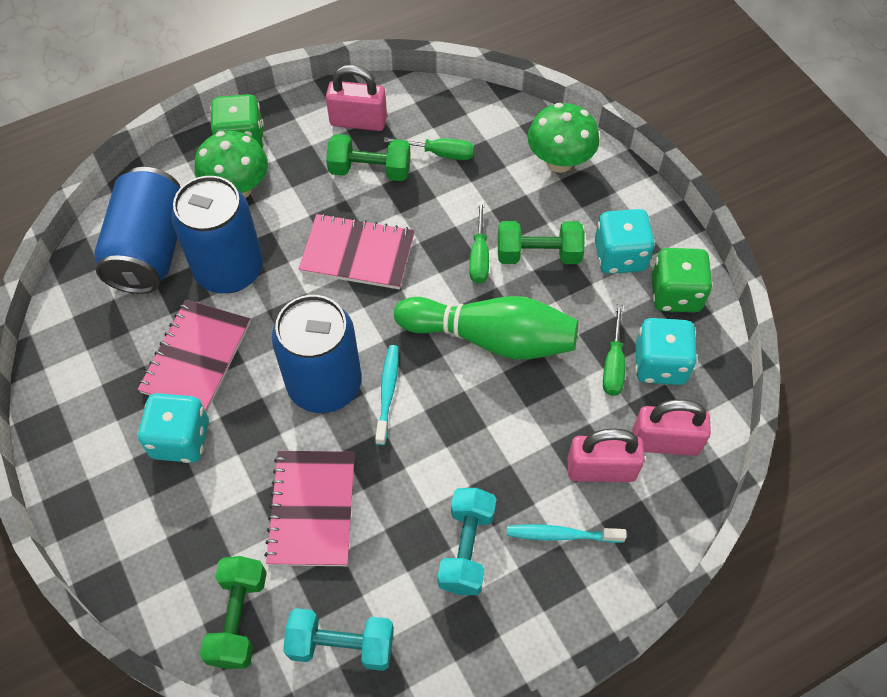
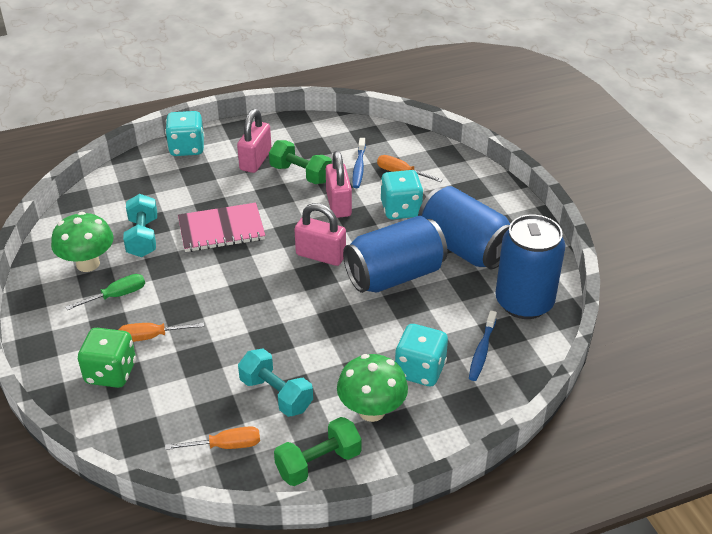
blue toothbrush: 0 -> 2
green bowling pin: 1 -> 0
green dice: 2 -> 1
green dumbbell: 3 -> 2
green screwdriver: 3 -> 1
orange screwdriver: 0 -> 3
pink notebook: 3 -> 1
turquoise toothbrush: 2 -> 0

